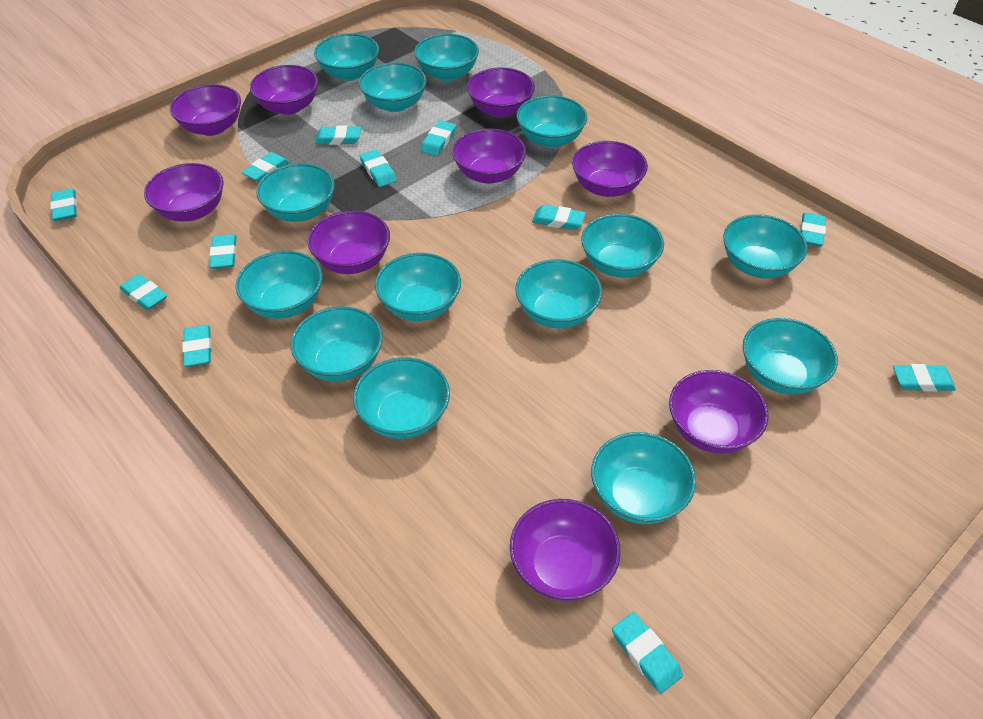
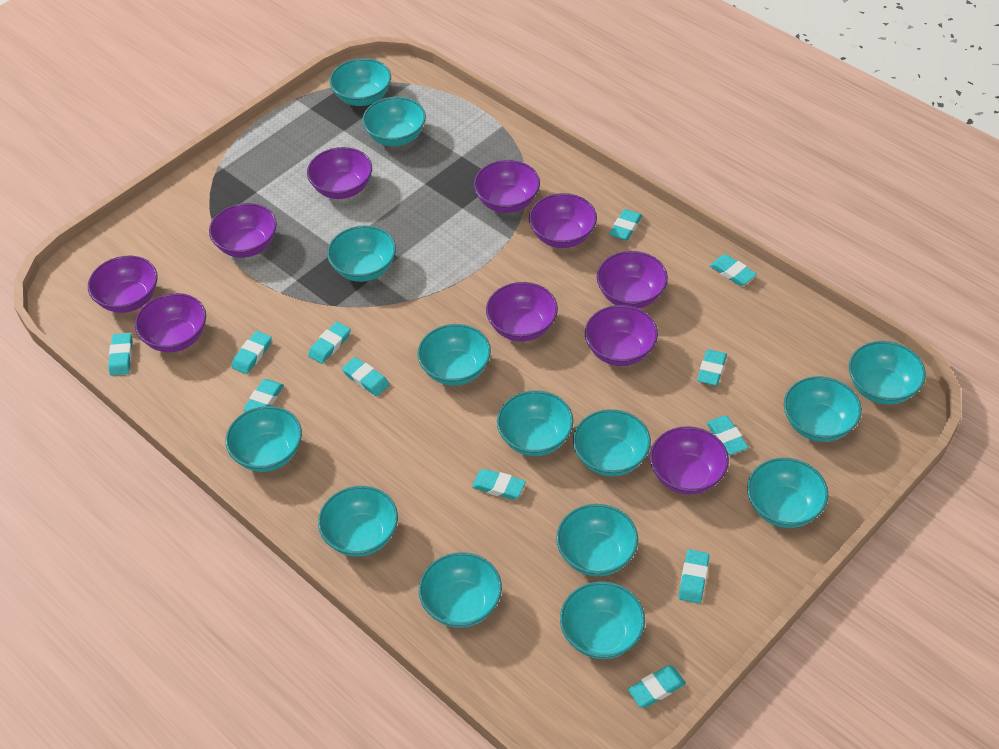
purple bowl: 9 -> 10

